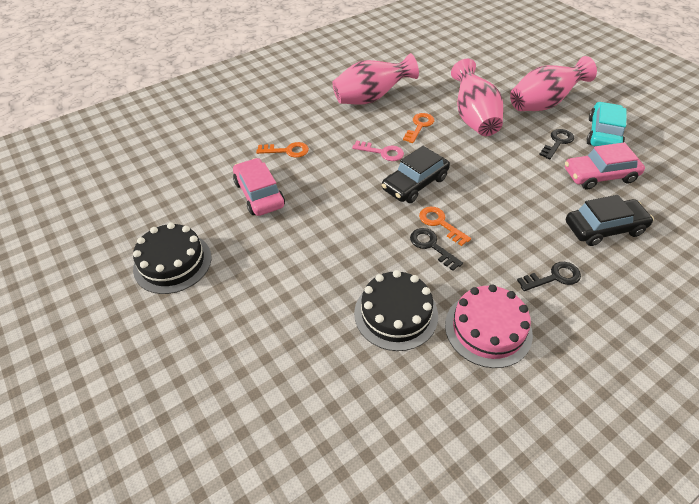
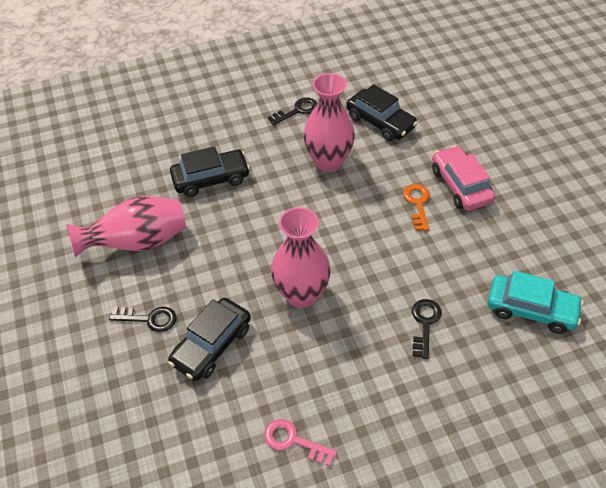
black cake: 2 -> 0
black car: 2 -> 3
orange key: 3 -> 1
pink cake: 1 -> 0
pink car: 2 -> 1

